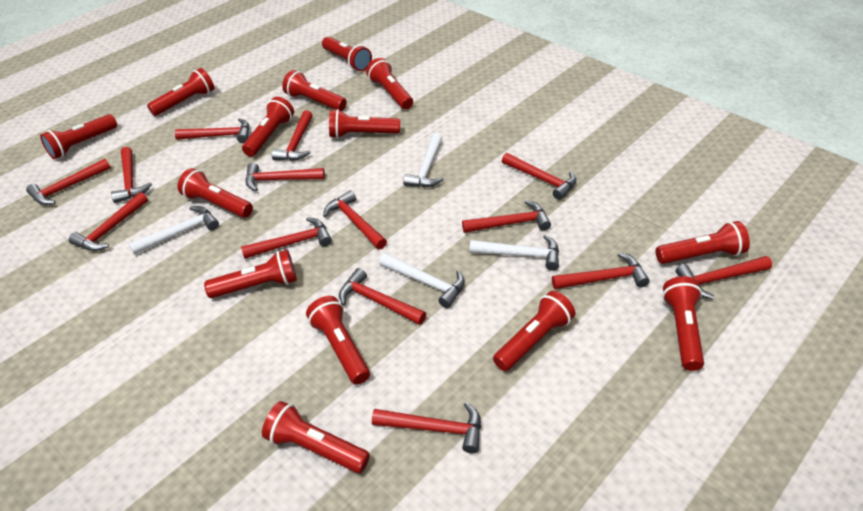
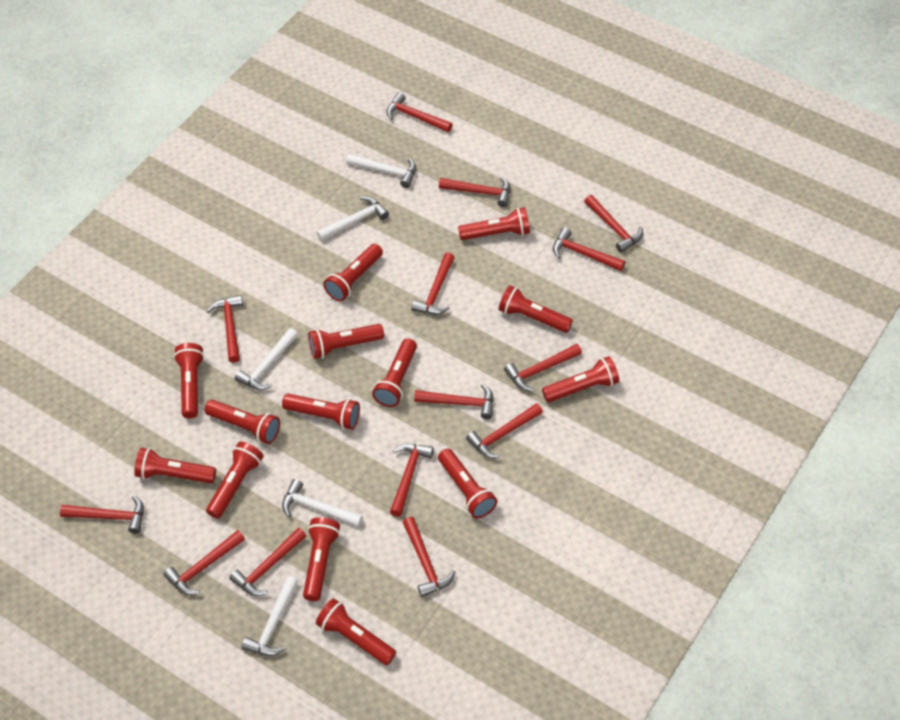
white hammer: 4 -> 5

